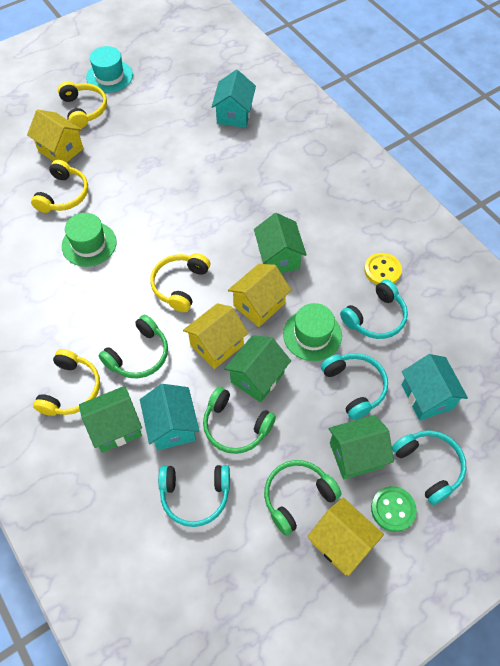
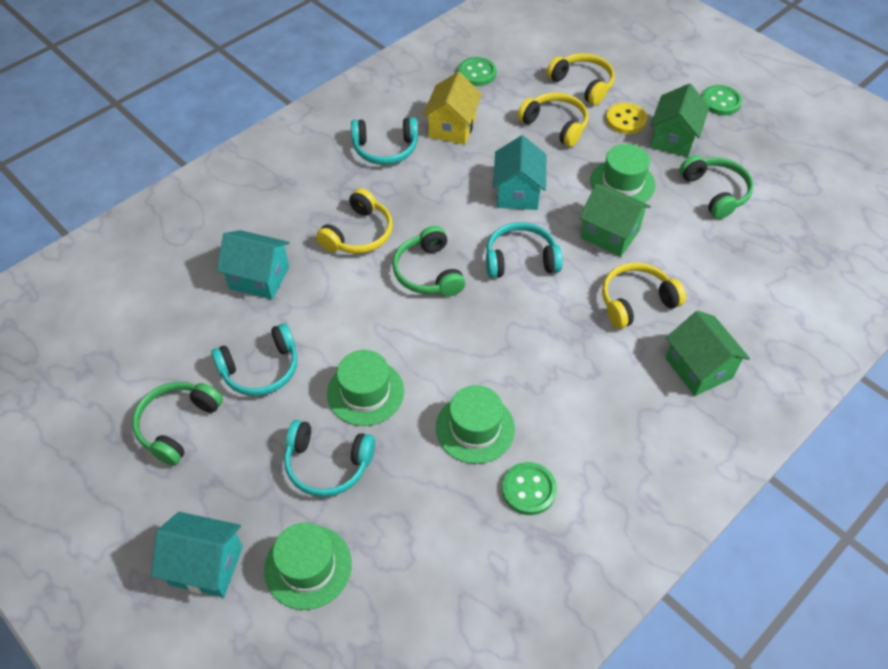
green button: 1 -> 3
green hat: 2 -> 4
green house: 4 -> 3
turquoise hat: 1 -> 0
yellow house: 4 -> 1

